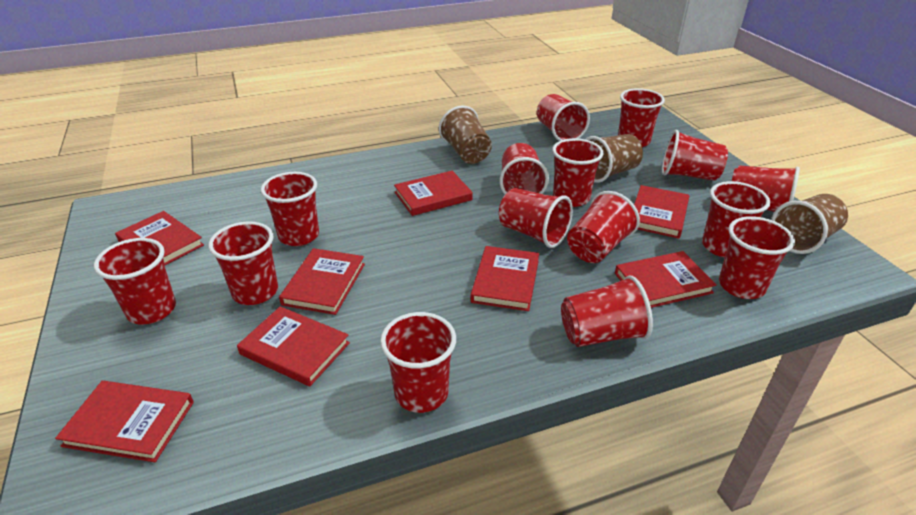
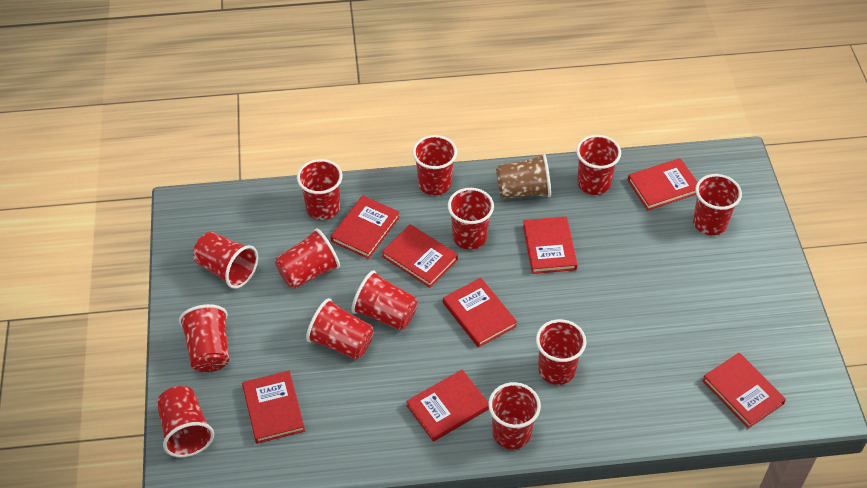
brown cup: 3 -> 1
red cup: 15 -> 13

